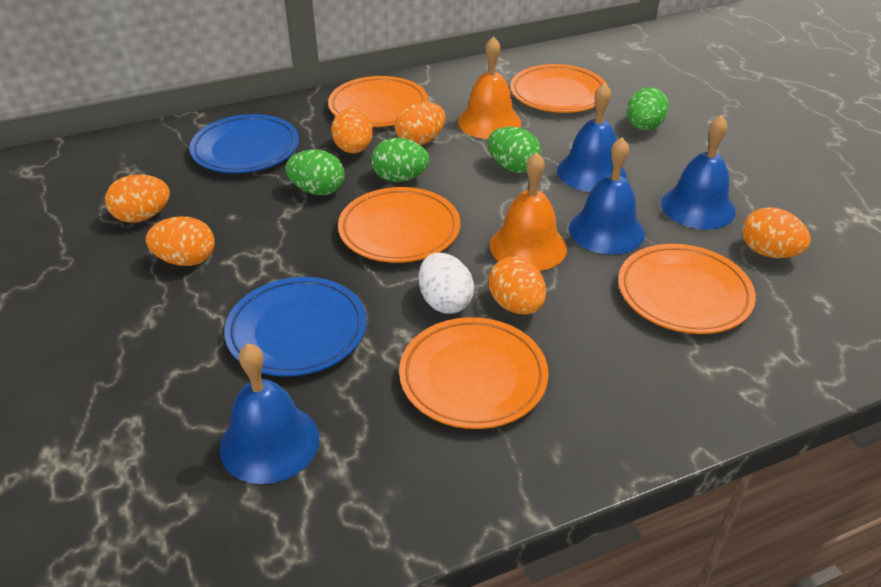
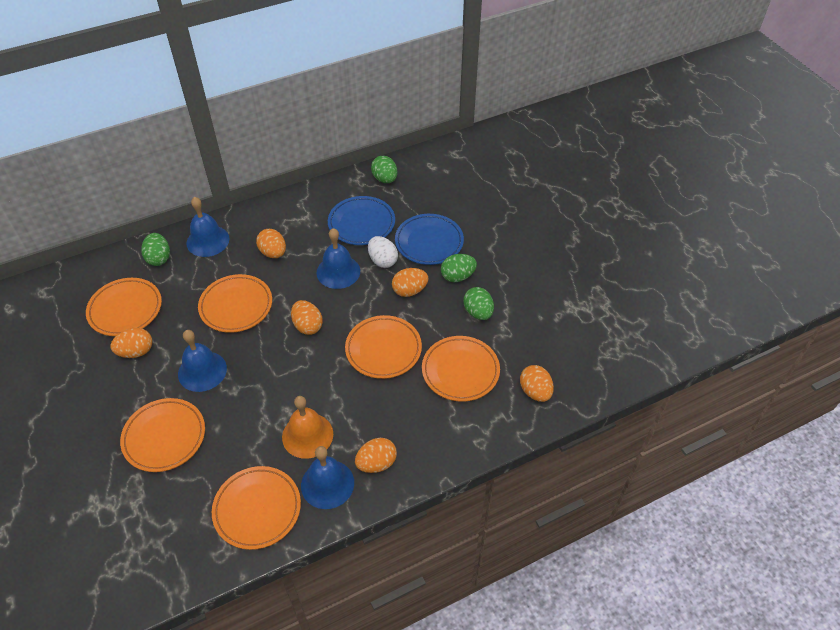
orange bell: 2 -> 1
orange plate: 5 -> 6

